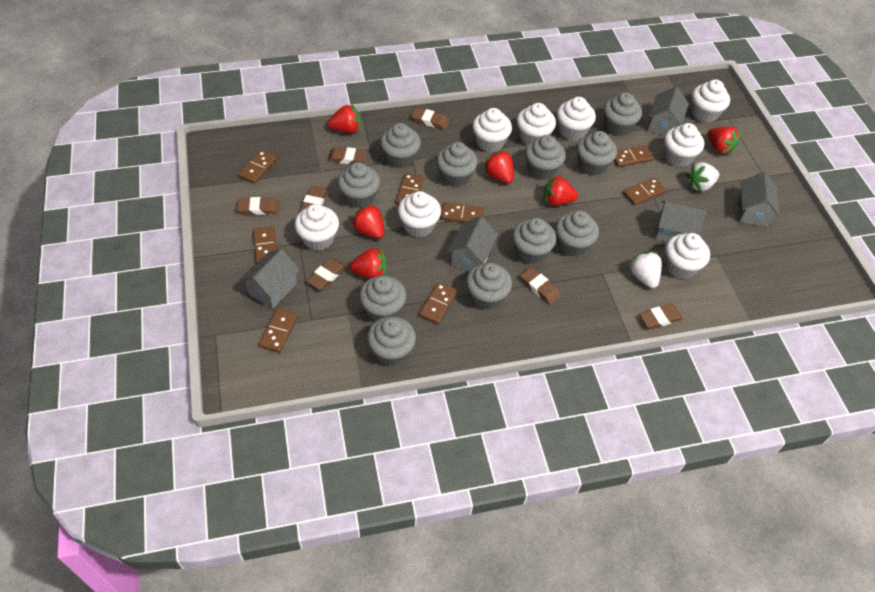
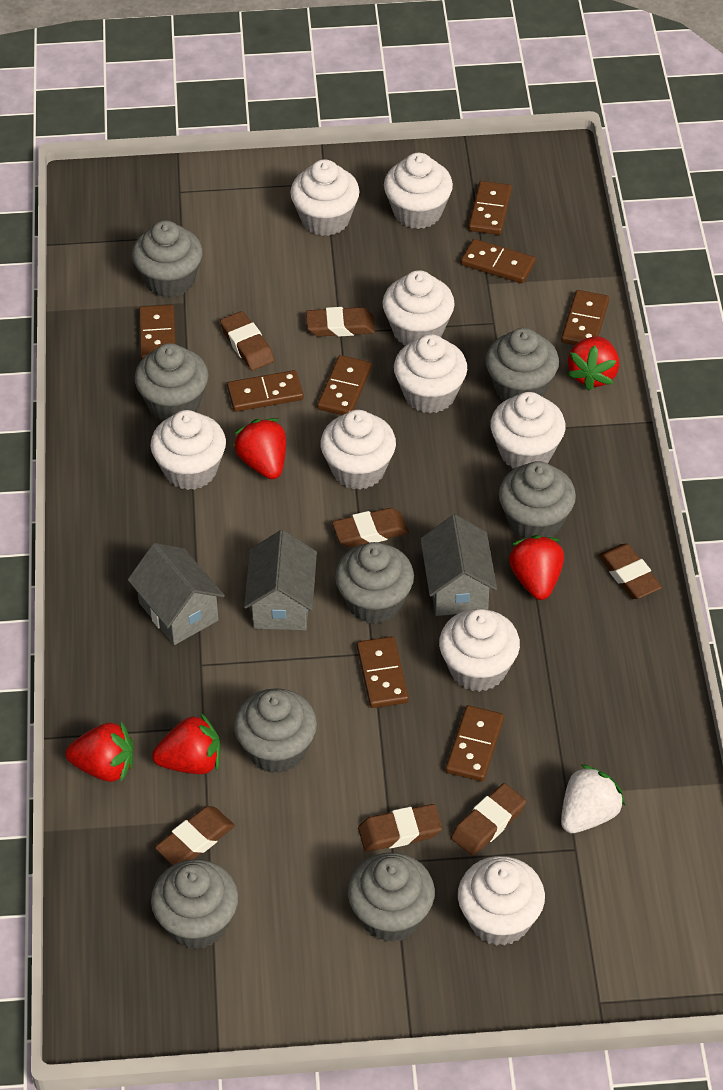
grey cupcake: 11 -> 8
grey house: 5 -> 3
red strawberry: 6 -> 5
white cupcake: 8 -> 9
white strawberry: 2 -> 1

